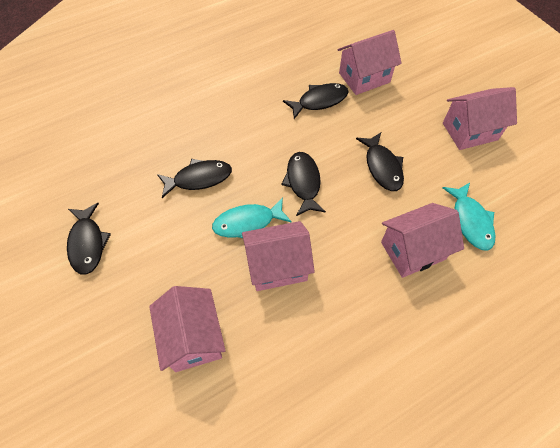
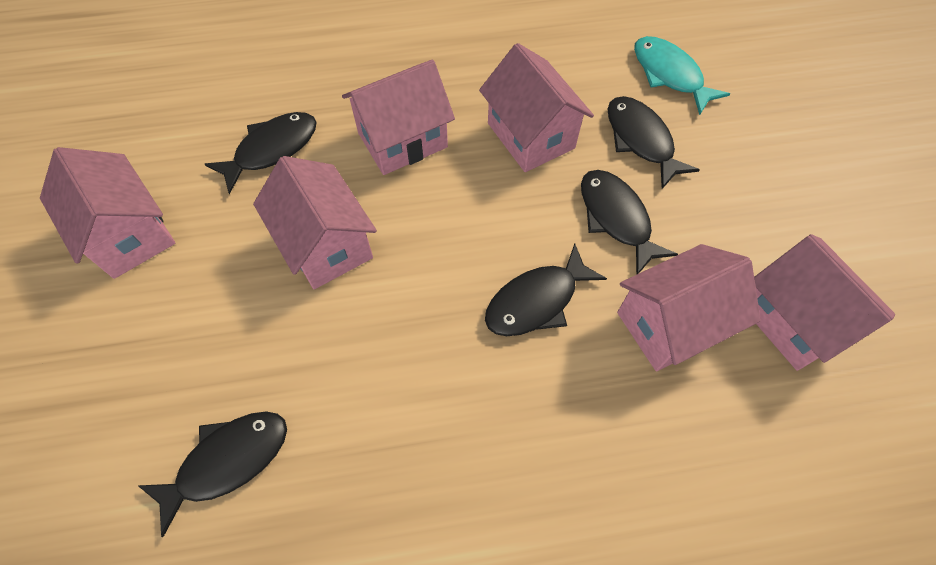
pink house: 5 -> 6
turquoise fish: 2 -> 1

